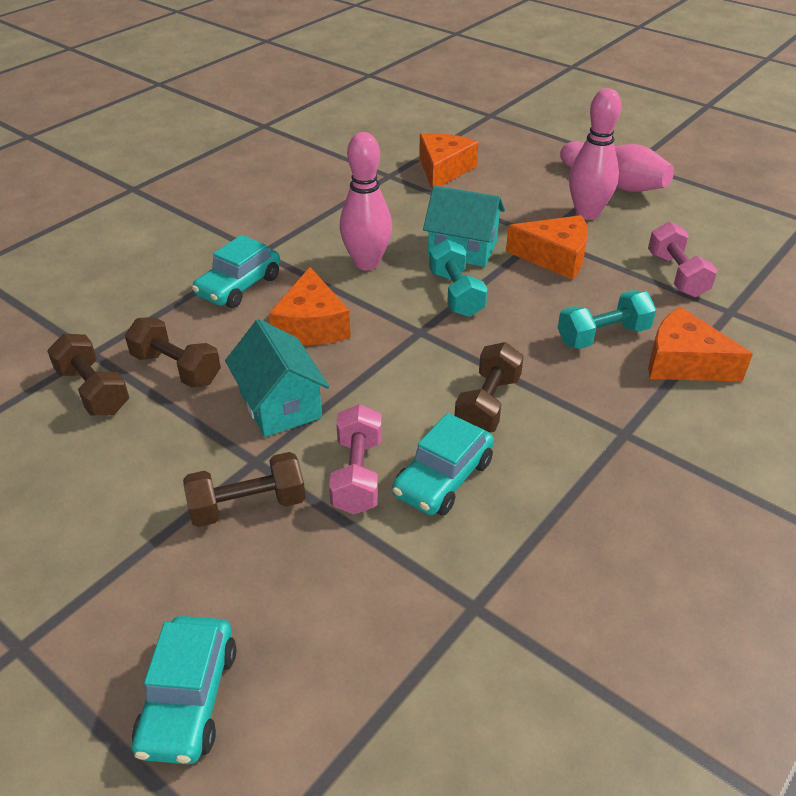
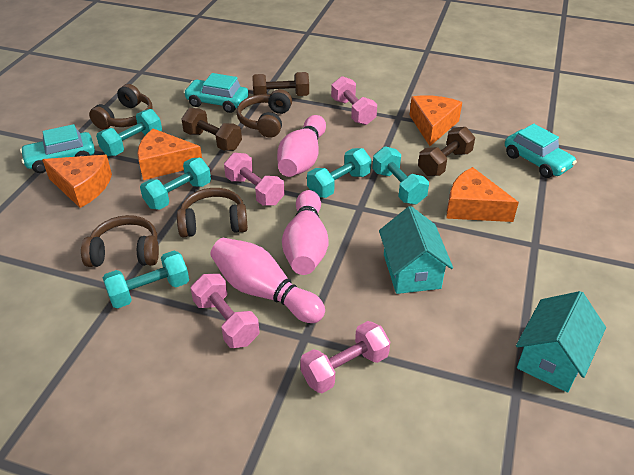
brown dumbbell: 4 -> 3
brown headphones: 0 -> 4
pink dumbbell: 2 -> 4
turquoise dumbbell: 2 -> 5

